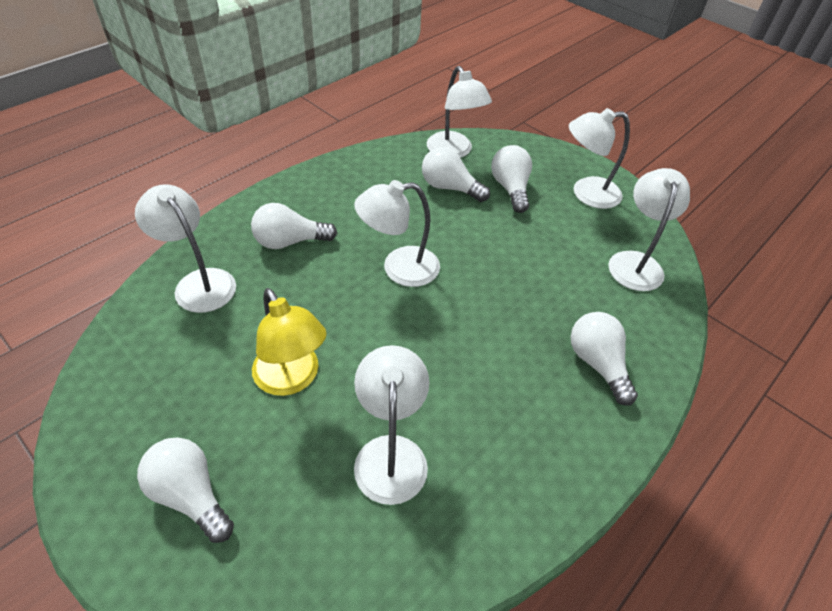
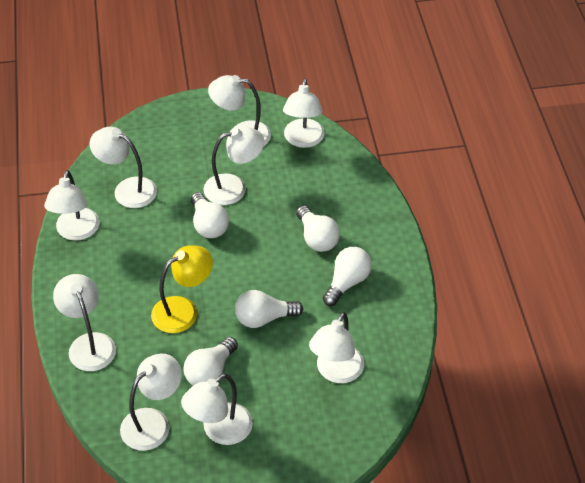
white lamp: 6 -> 9

